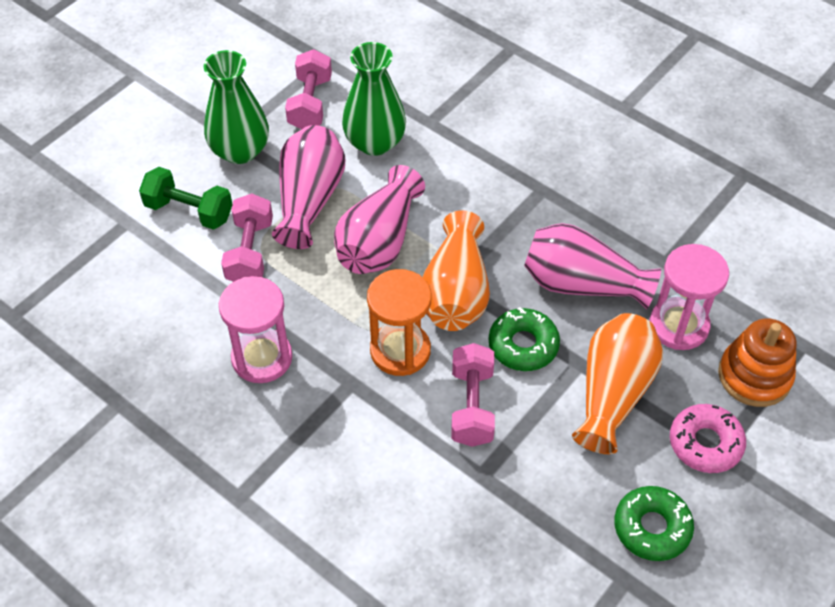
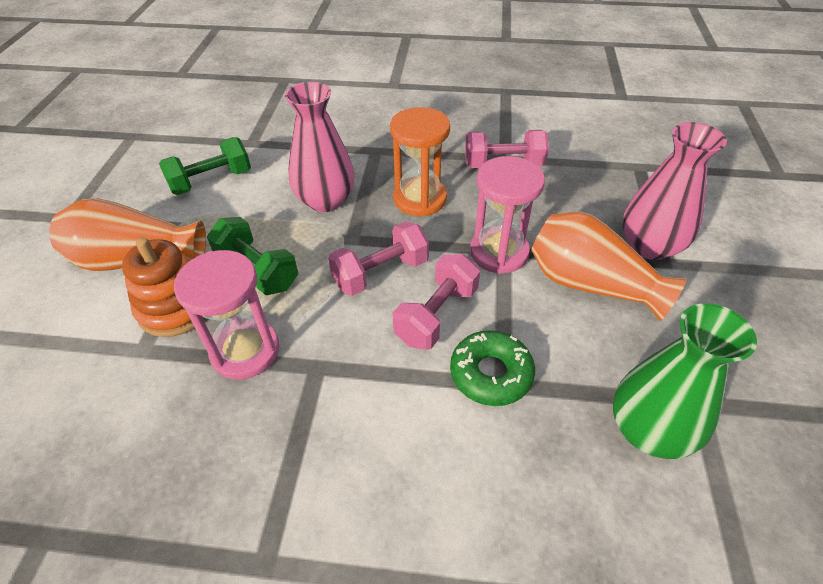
green donut: 2 -> 1
green dumbbell: 1 -> 2
green vase: 2 -> 1
pink donut: 1 -> 0
pink vase: 3 -> 2

